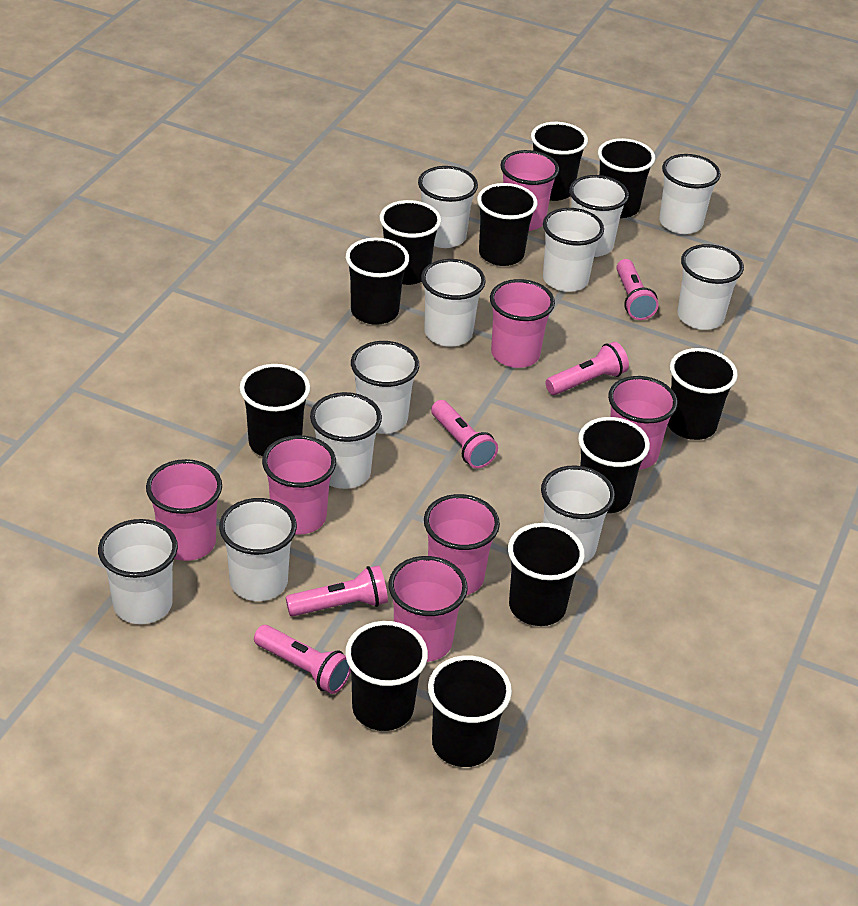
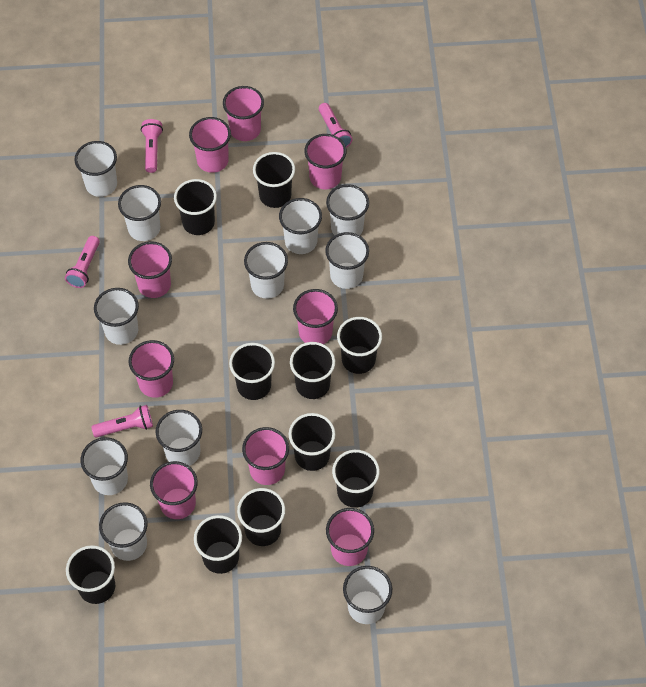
black cup: 11 -> 10
pink cup: 7 -> 9
pink flashlight: 5 -> 4

